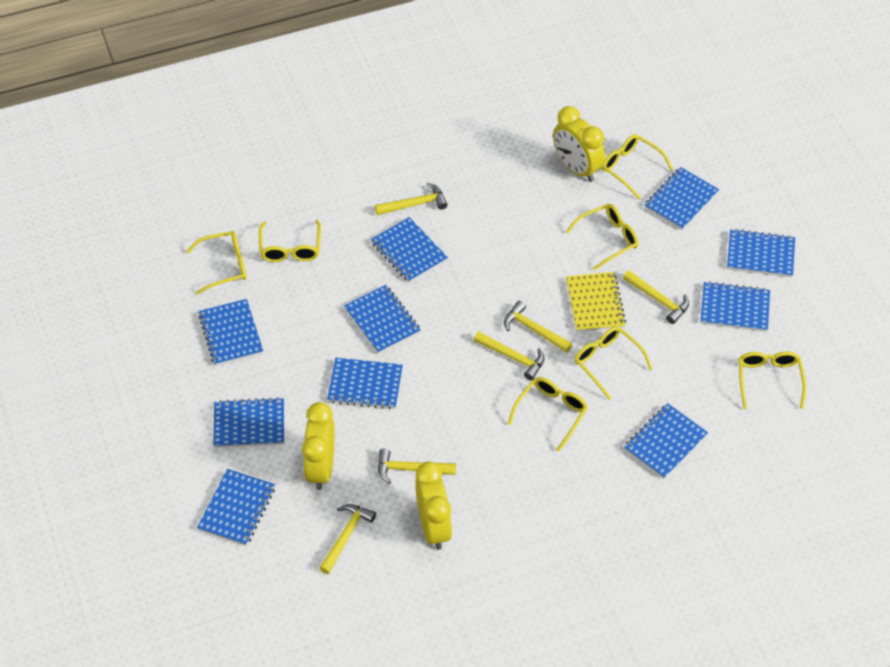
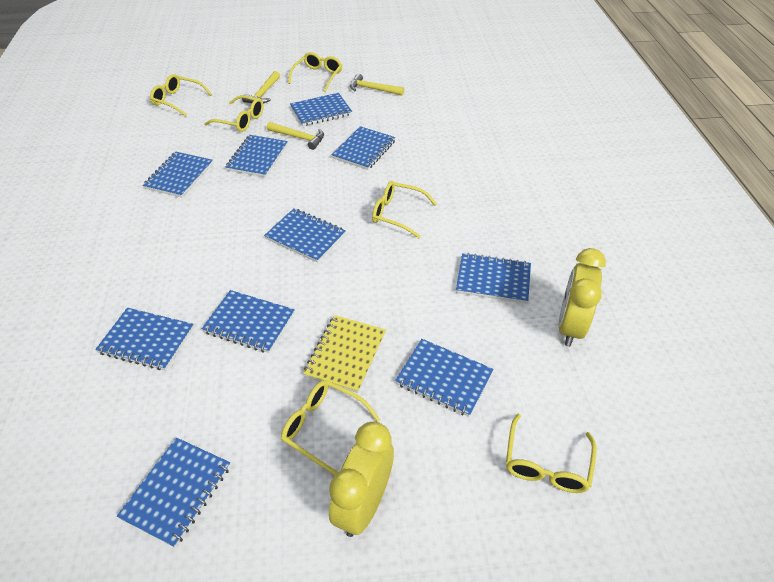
yellow clock: 3 -> 2
yellow glasses: 7 -> 6
yellow hammer: 6 -> 3

